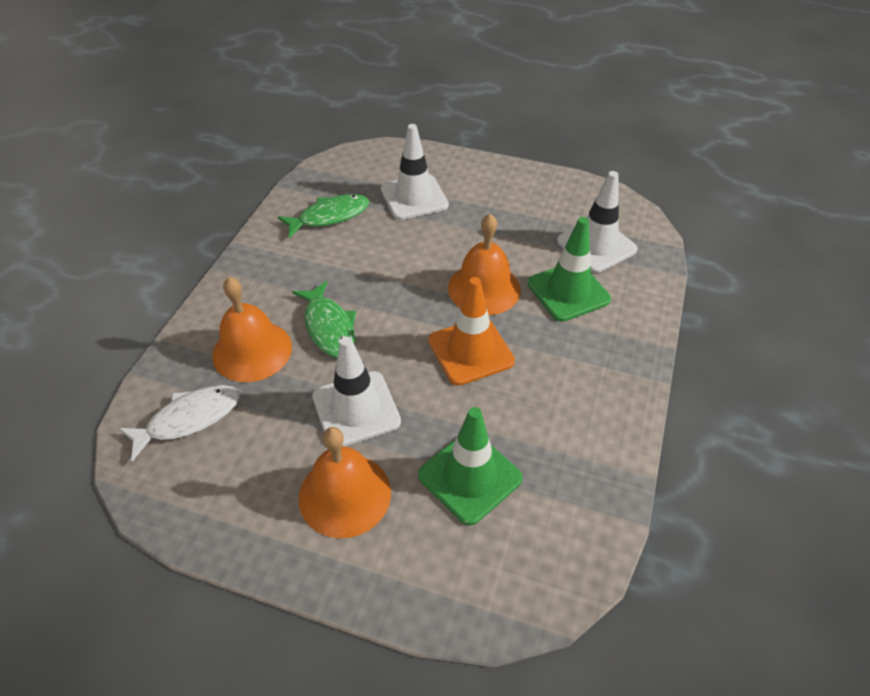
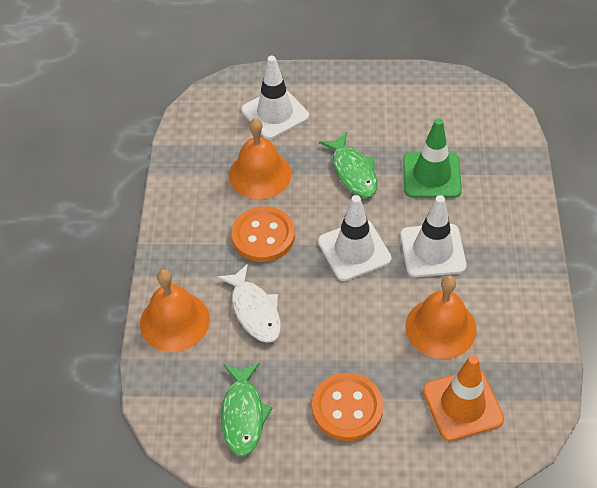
green traffic cone: 2 -> 1
orange button: 0 -> 2

